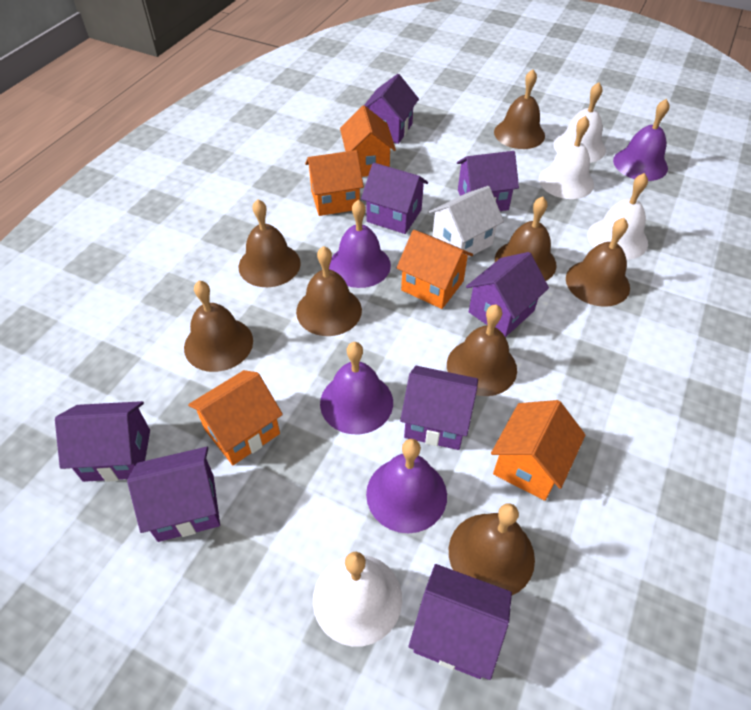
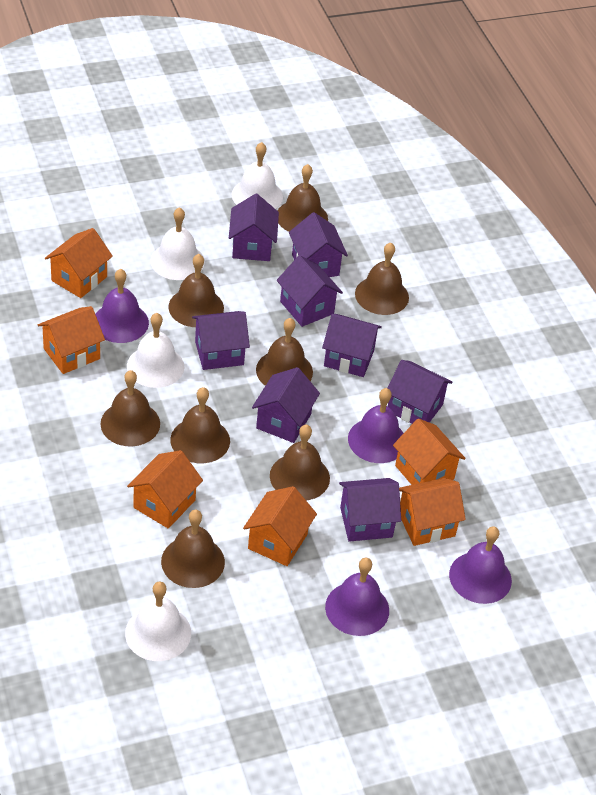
orange house: 5 -> 6
white house: 1 -> 0

